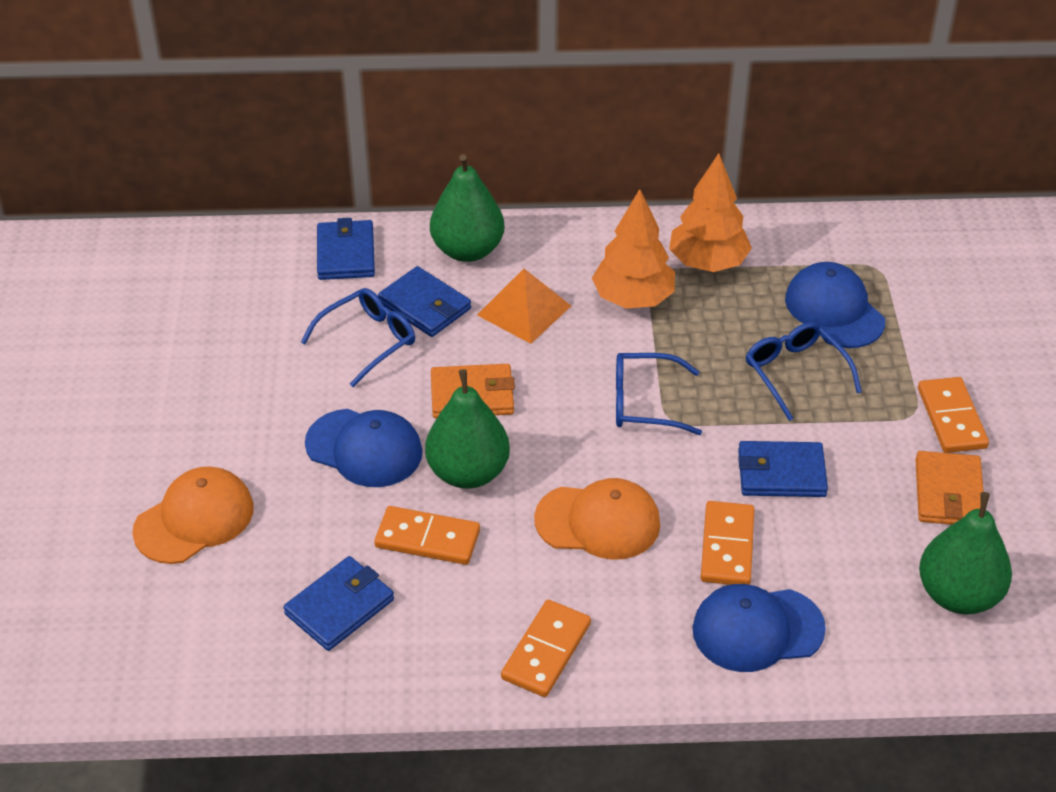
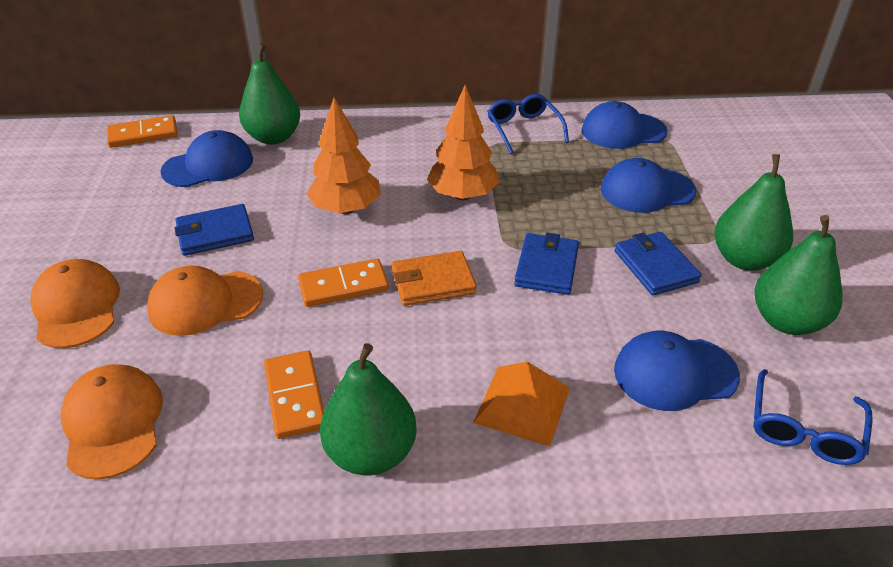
blue cap: 3 -> 4
blue glasses: 3 -> 2
blue wallet: 4 -> 3
green pear: 3 -> 4
orange cap: 2 -> 3
orange domino: 4 -> 3
orange wallet: 2 -> 1

